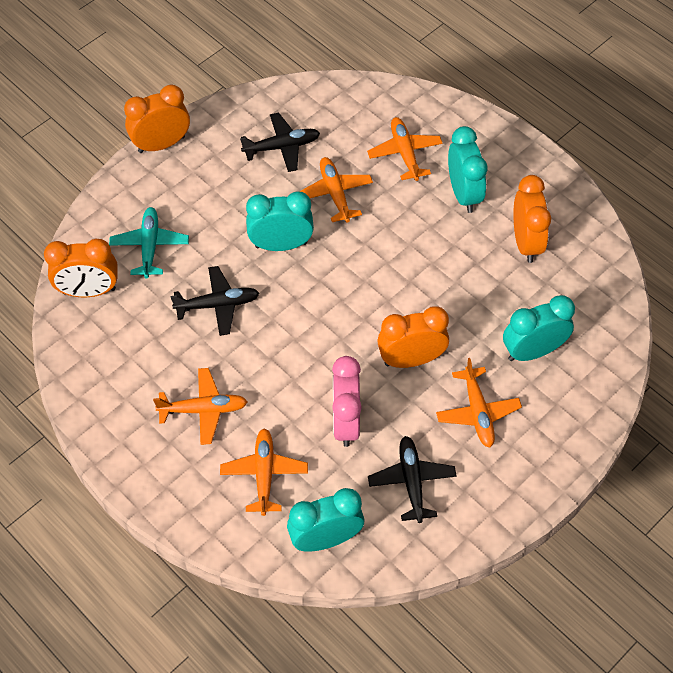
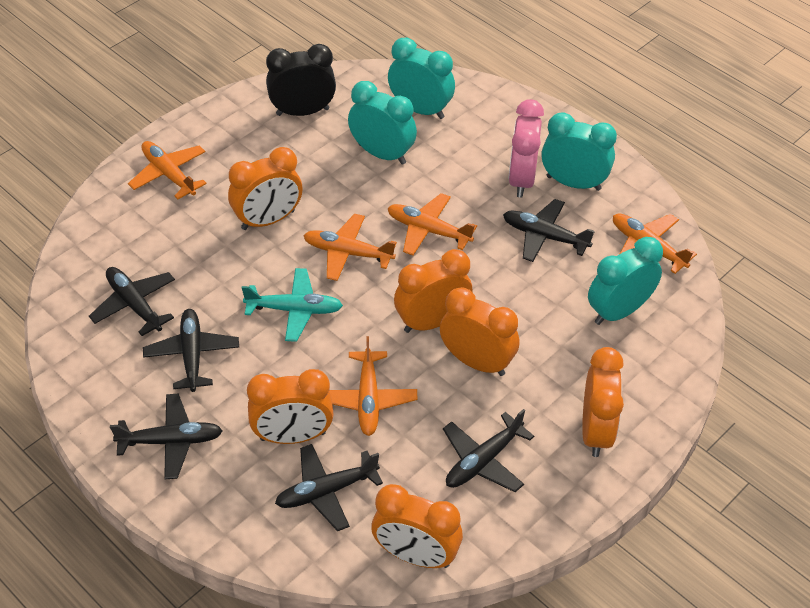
black clock: 0 -> 1
black plane: 3 -> 6
orange clock: 4 -> 6

